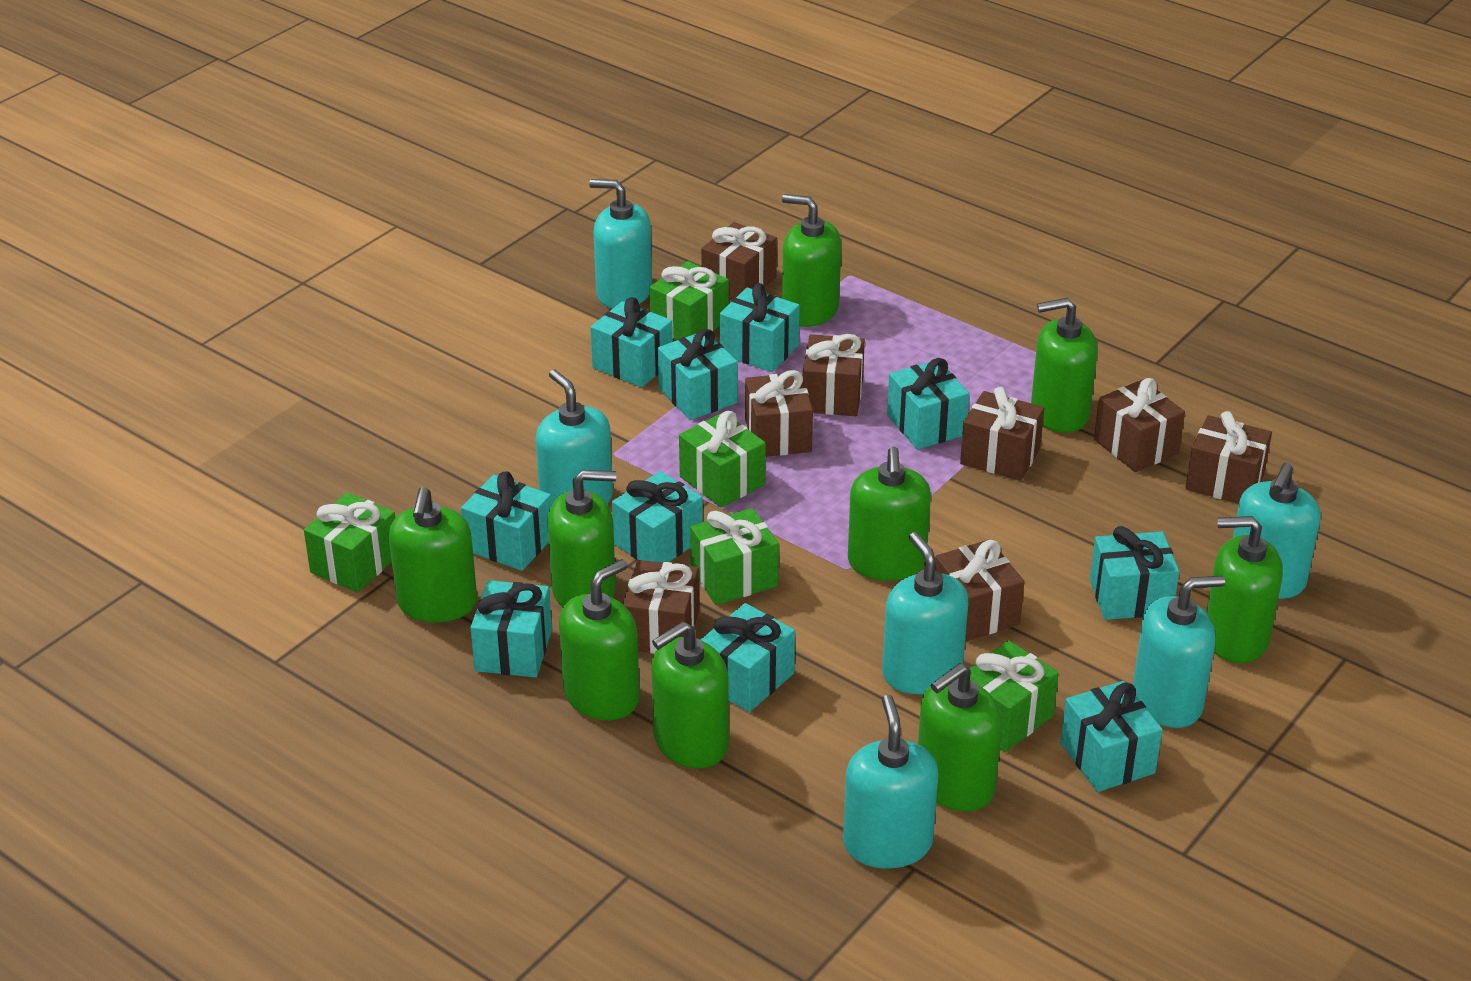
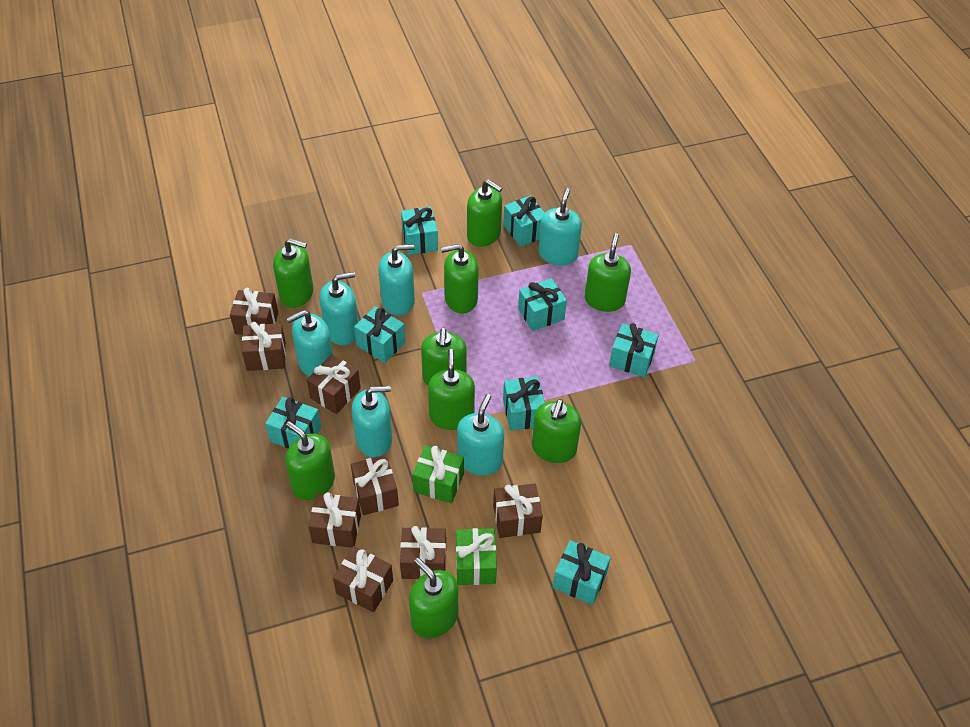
green gift: 5 -> 2
turquoise gift: 10 -> 8

